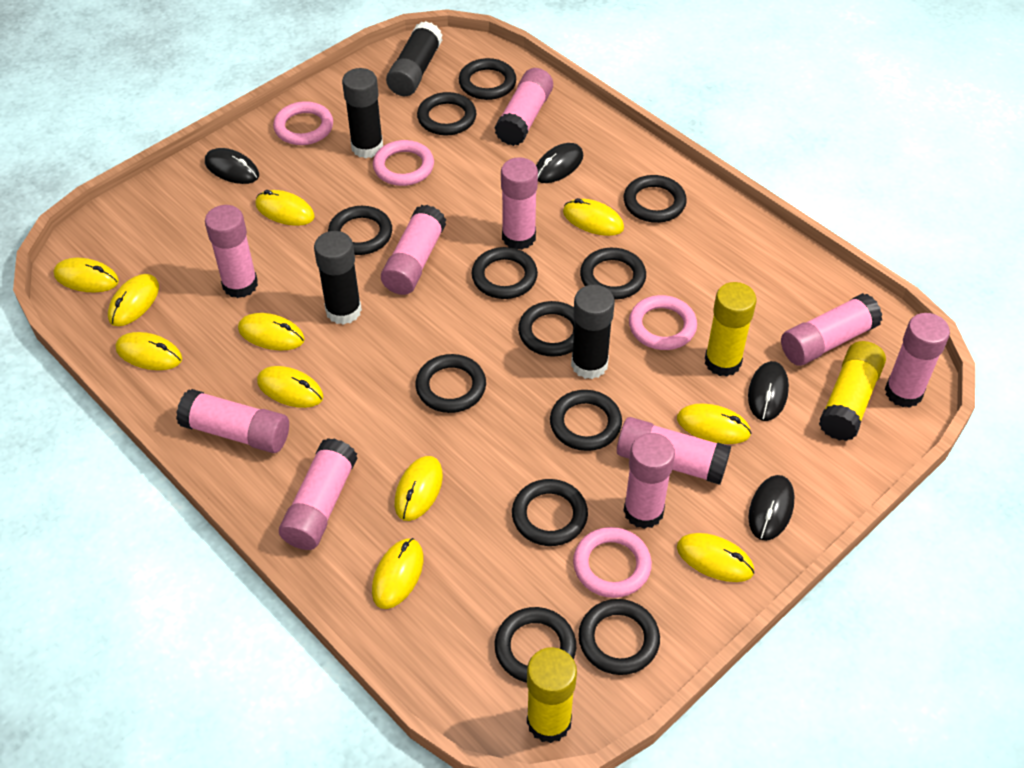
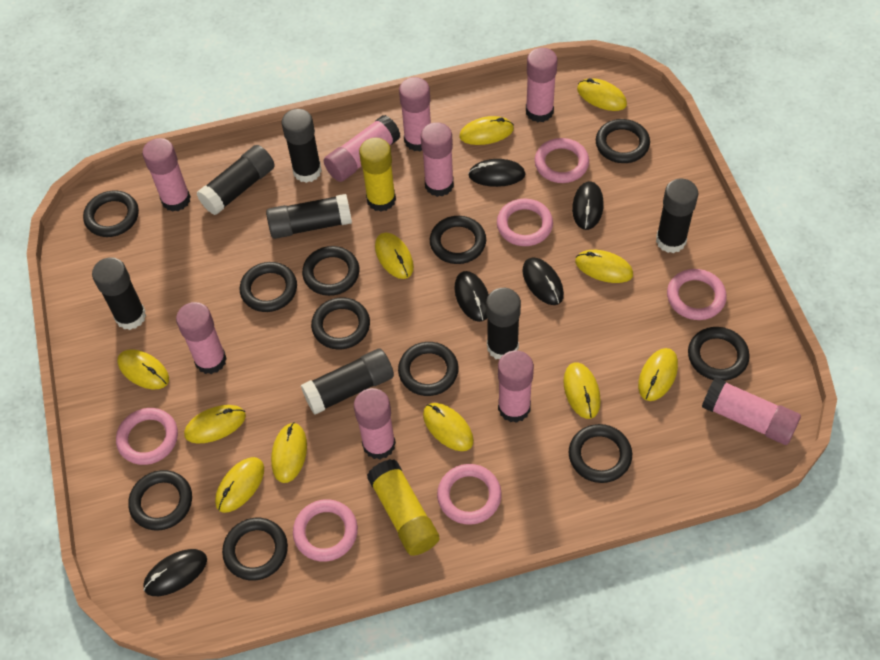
black glue stick: 4 -> 7
black mouse: 4 -> 5
black ring: 12 -> 11
pink glue stick: 10 -> 9
pink ring: 4 -> 6
yellow glue stick: 3 -> 2

